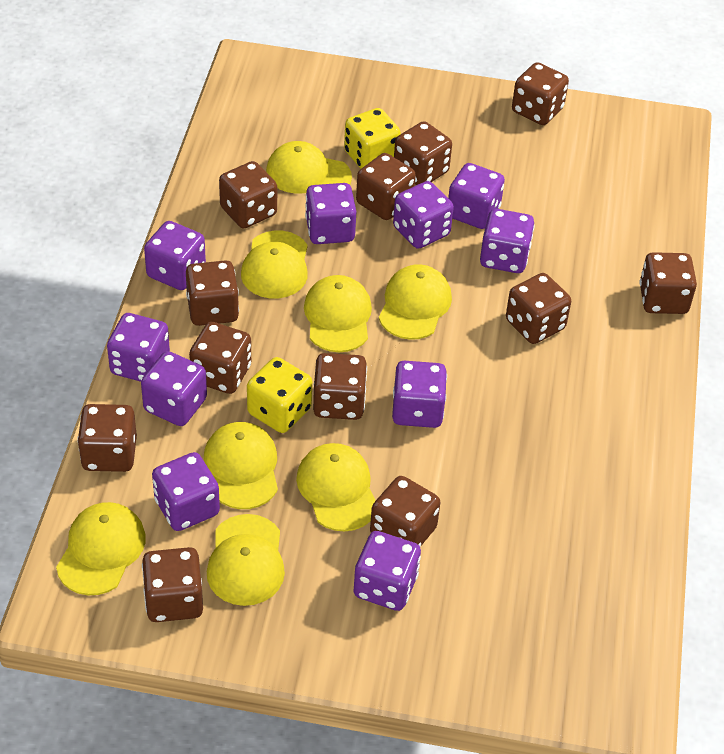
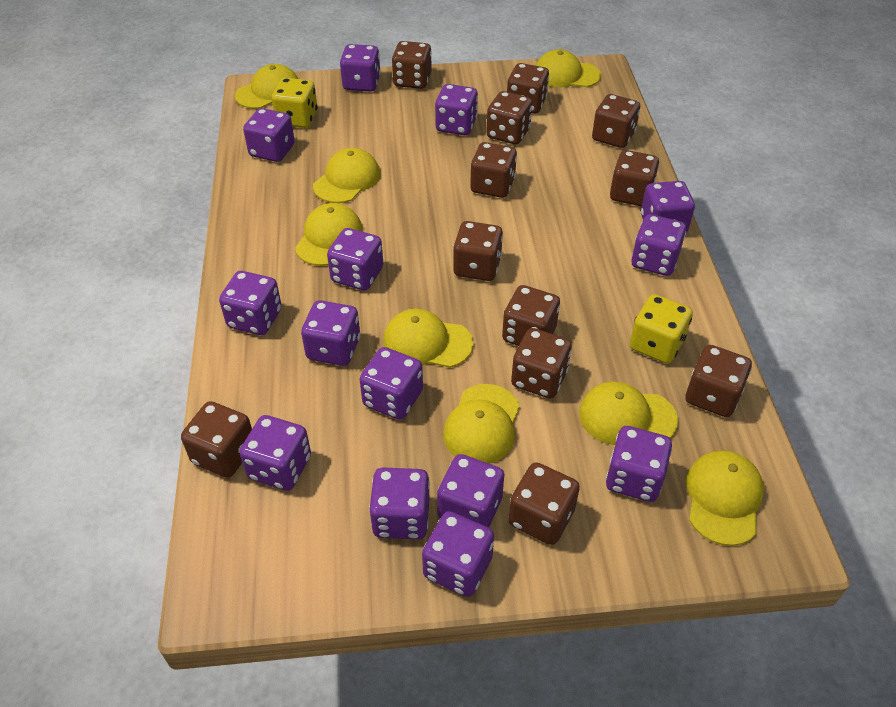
purple dice: 10 -> 14

